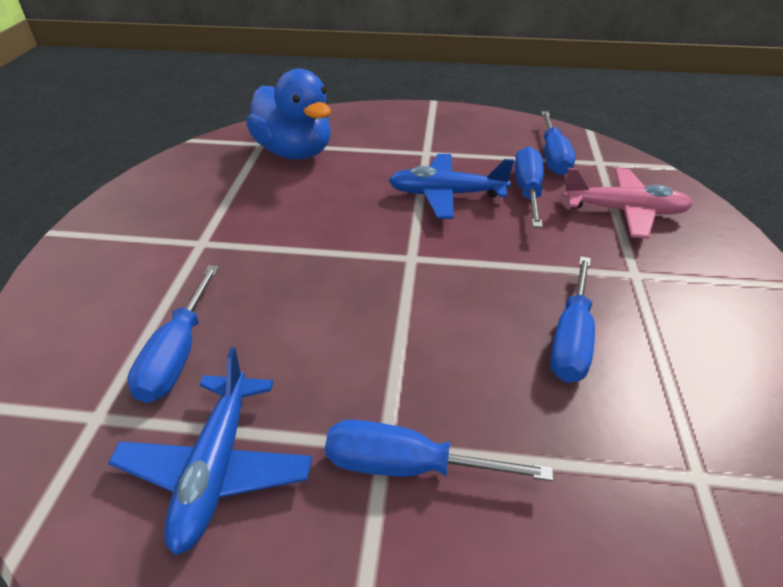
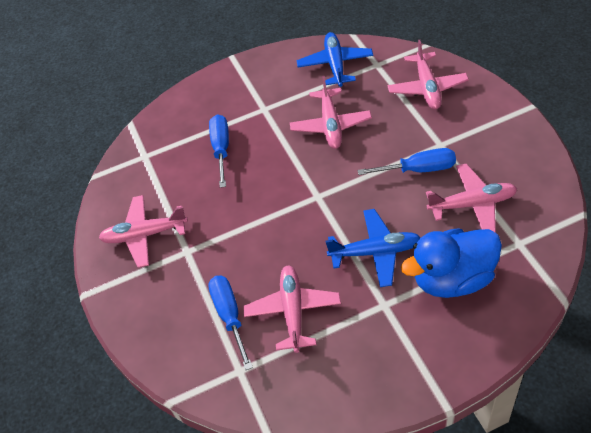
blue screwdriver: 5 -> 3
pink plane: 1 -> 5

